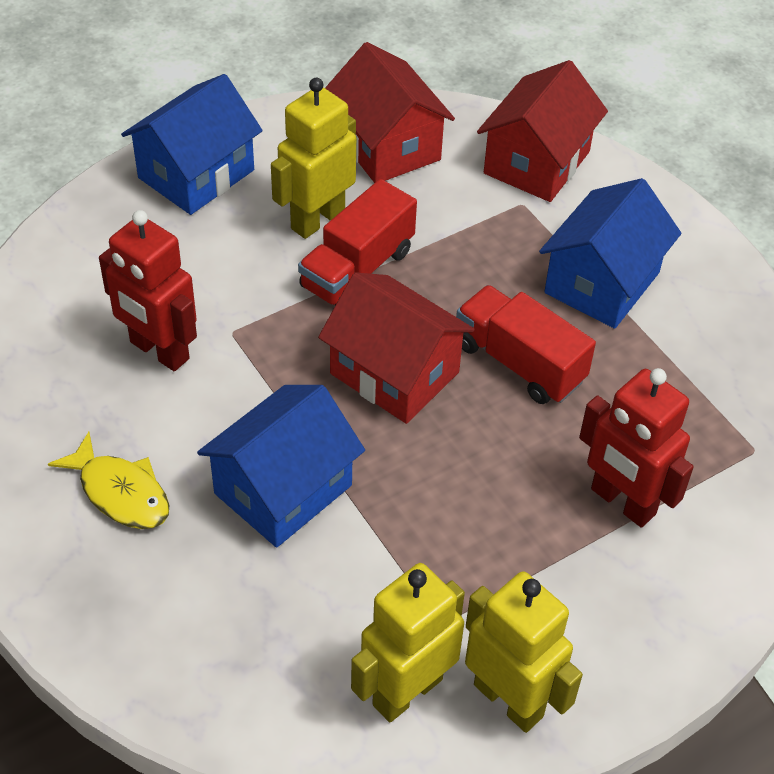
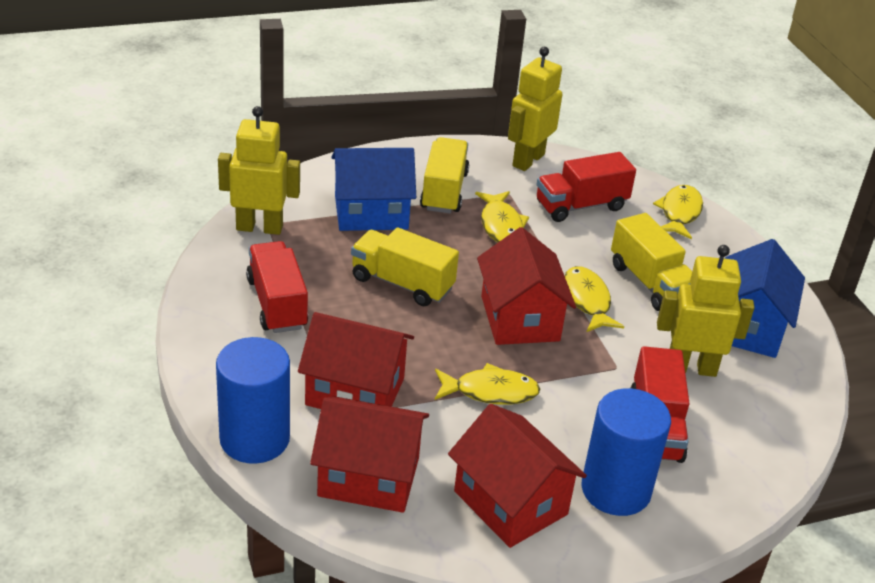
blue cylinder: 0 -> 2
blue house: 3 -> 2
red house: 3 -> 4
red robot: 2 -> 0
red truck: 2 -> 3
yellow fish: 1 -> 4
yellow truck: 0 -> 3

